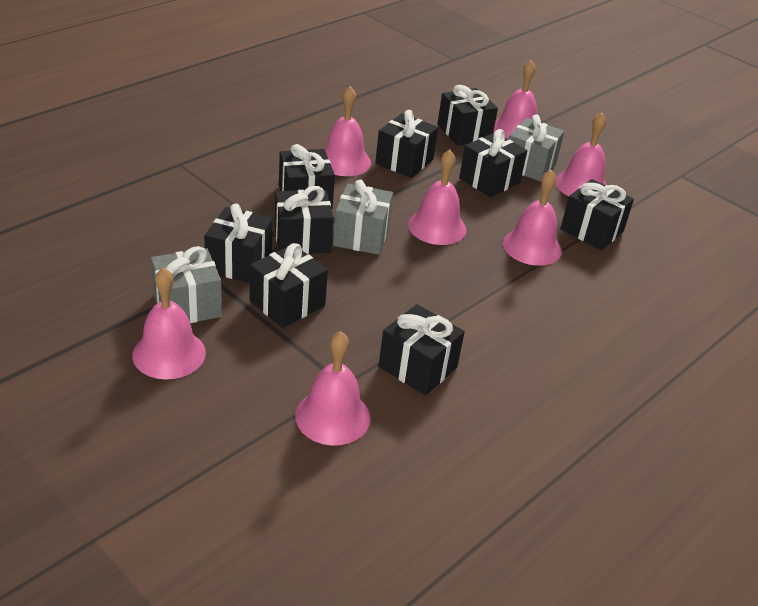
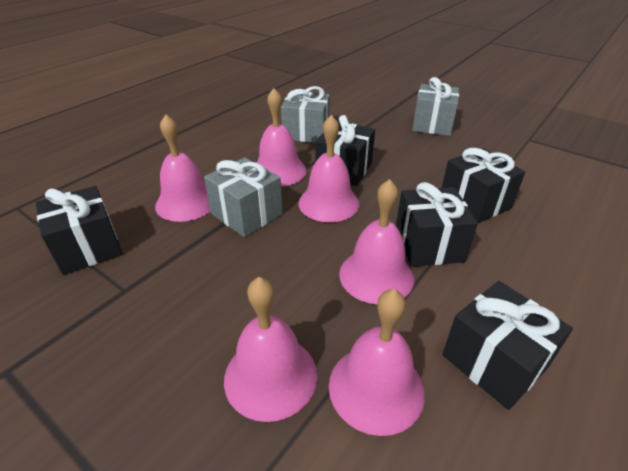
black gift: 9 -> 5
pink bell: 7 -> 6

